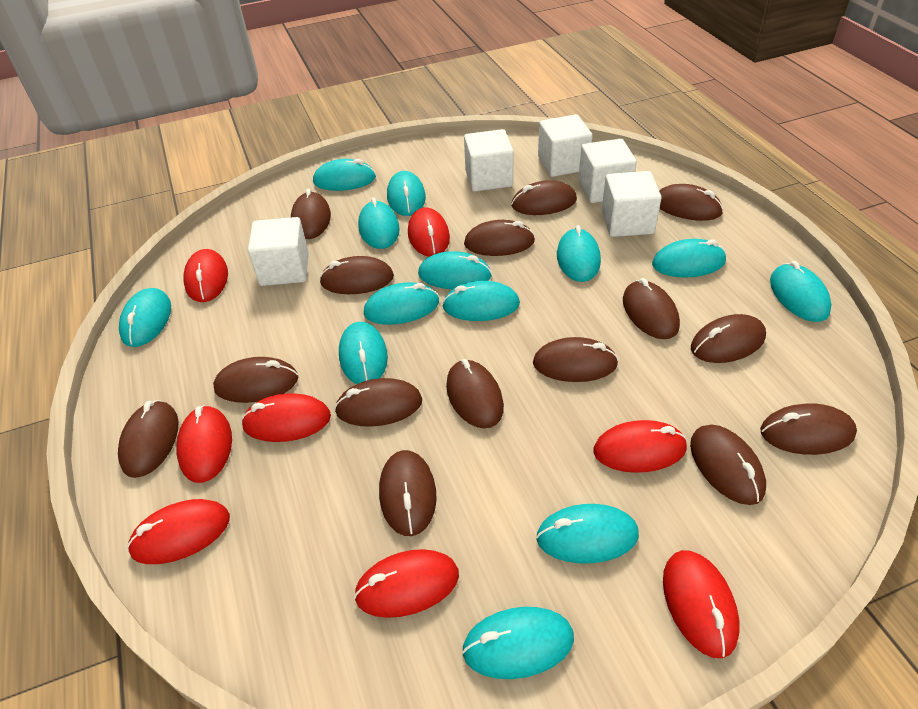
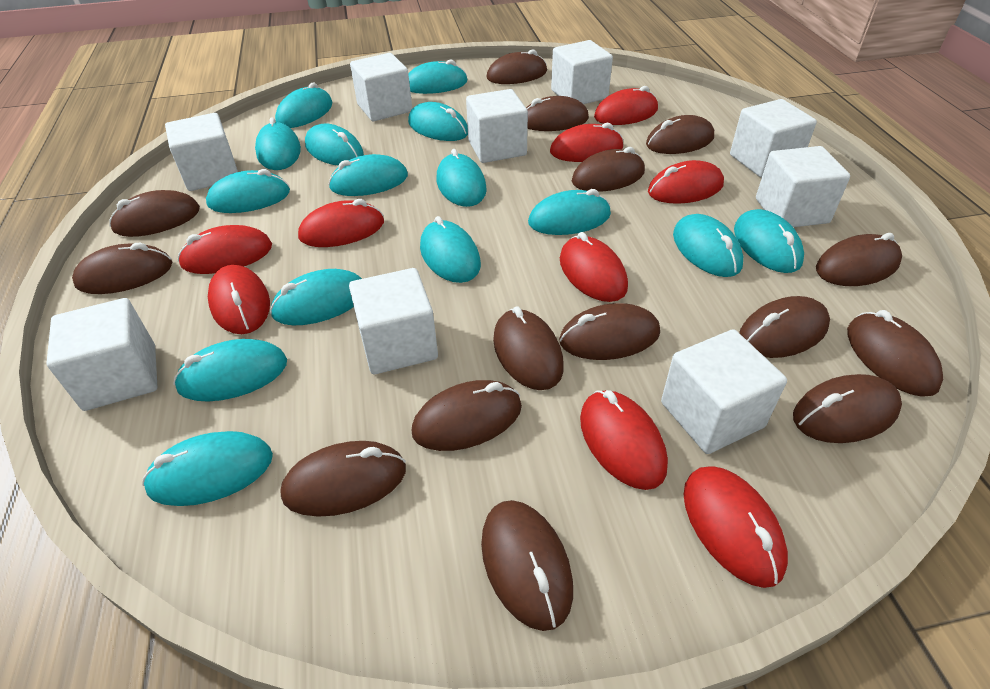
red mouse: 8 -> 9
turquoise mouse: 13 -> 15
white cube: 5 -> 9

